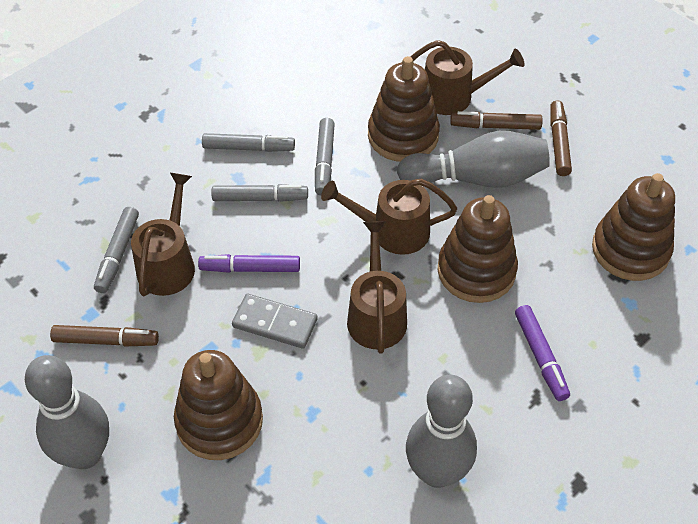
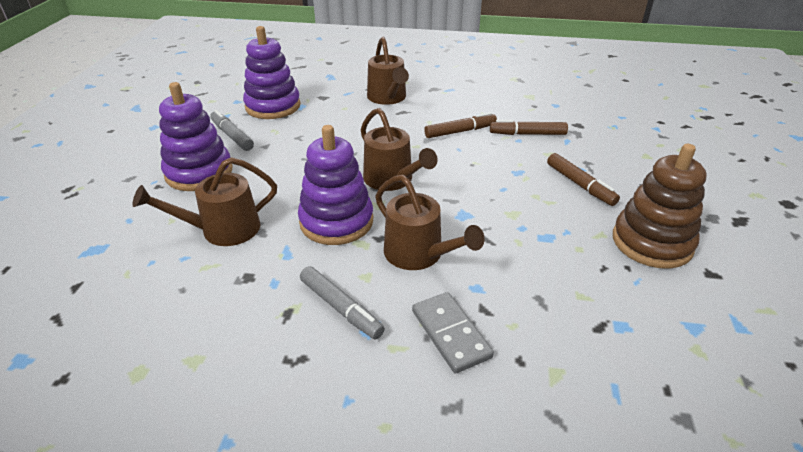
brown stacking toy: 4 -> 1
grey bowling pin: 3 -> 0
grey marker: 4 -> 2
purple marker: 2 -> 0
purple stacking toy: 0 -> 3

